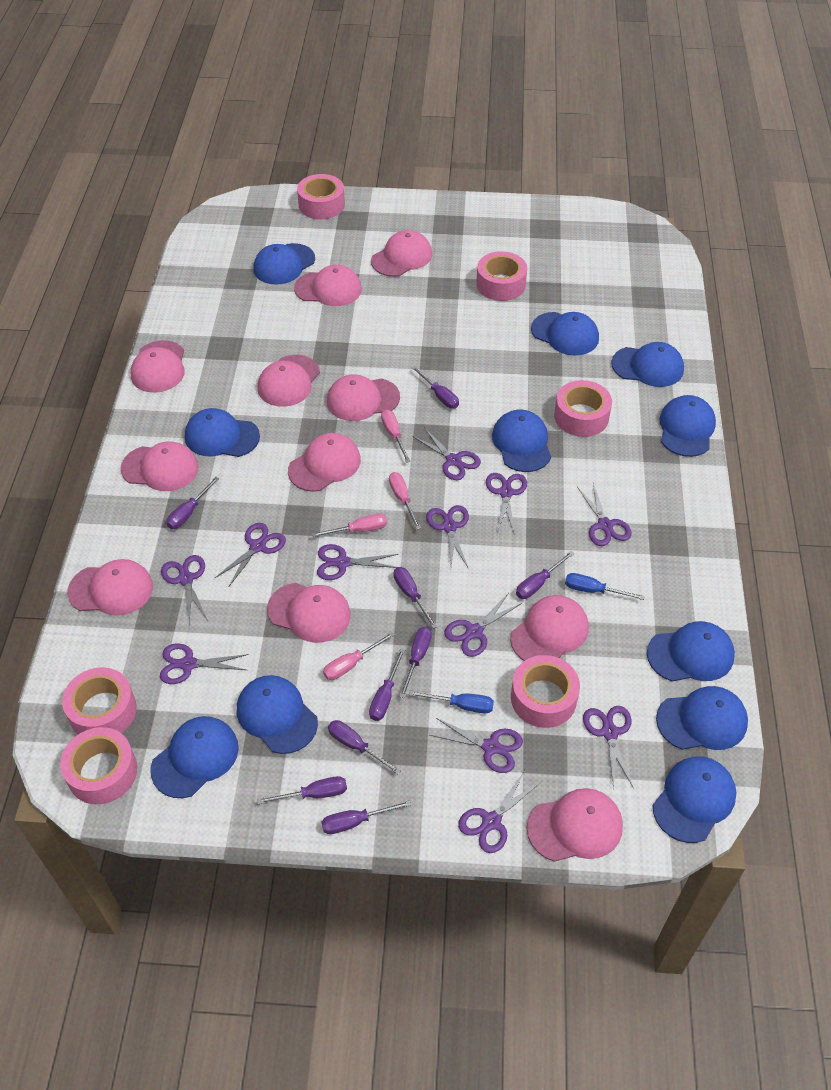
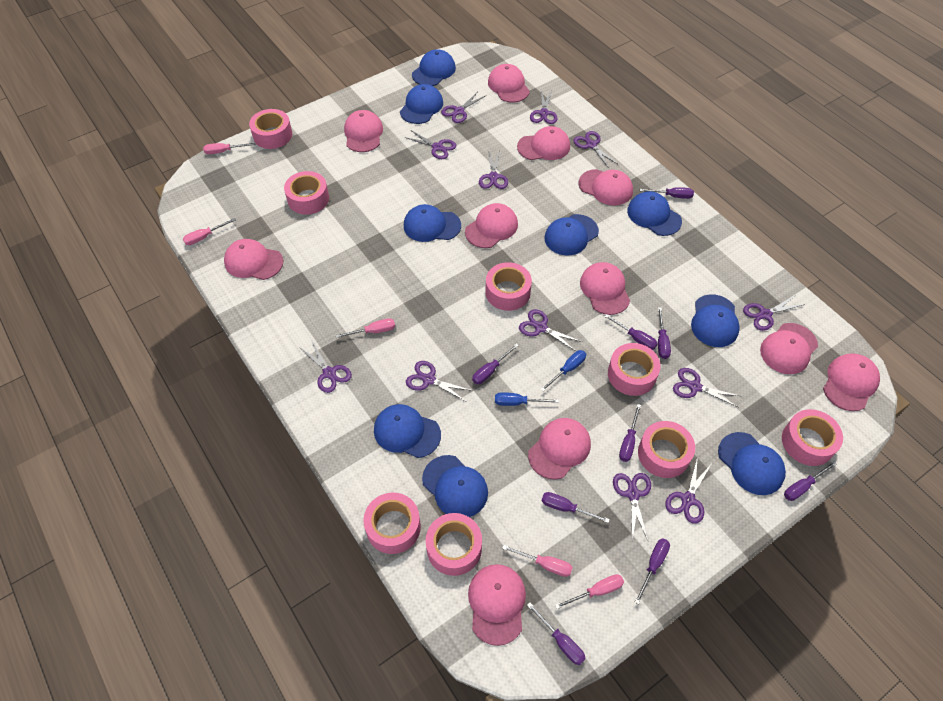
blue cap: 11 -> 9
pink screwdriver: 4 -> 5
pink tape: 6 -> 8

